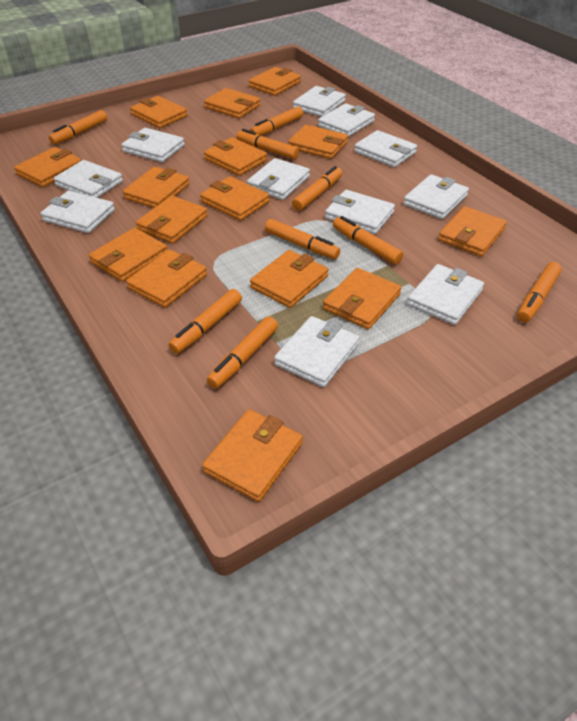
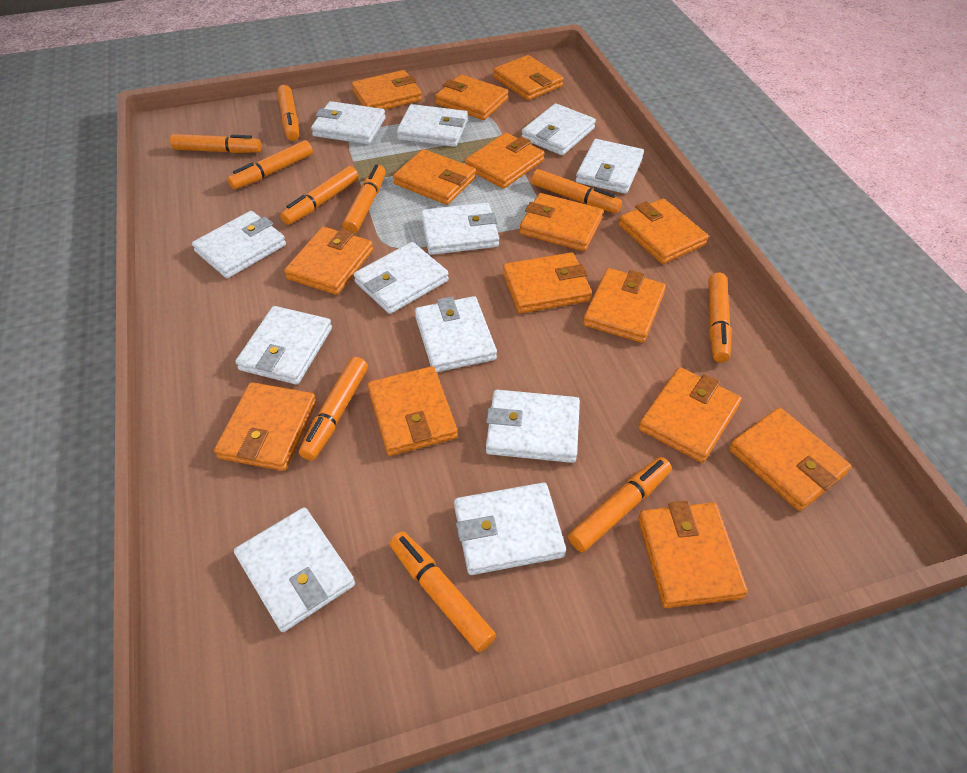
orange marker: 9 -> 10
white wallet: 11 -> 12

